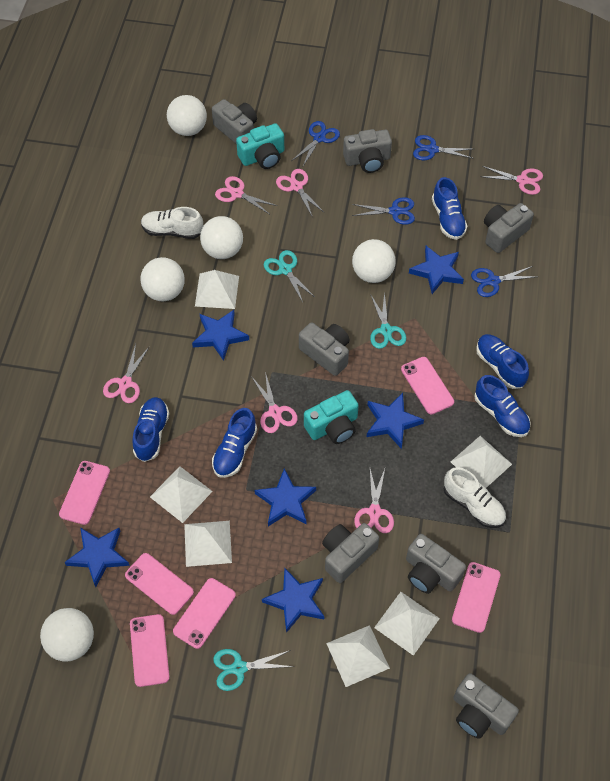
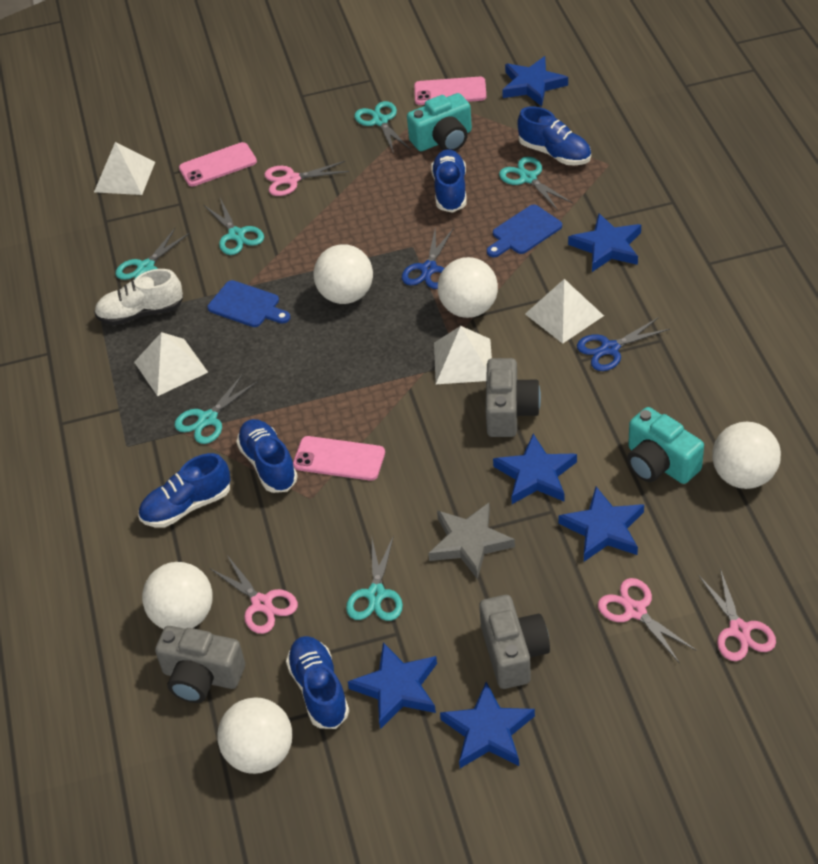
blue cutting board: 0 -> 2
blue scissors: 4 -> 2
grey camera: 7 -> 3
grey star: 0 -> 1
pink phone: 6 -> 3
pink scissors: 6 -> 4
turquoise scissors: 3 -> 6
white pyramid: 6 -> 4
white shoe: 2 -> 1

